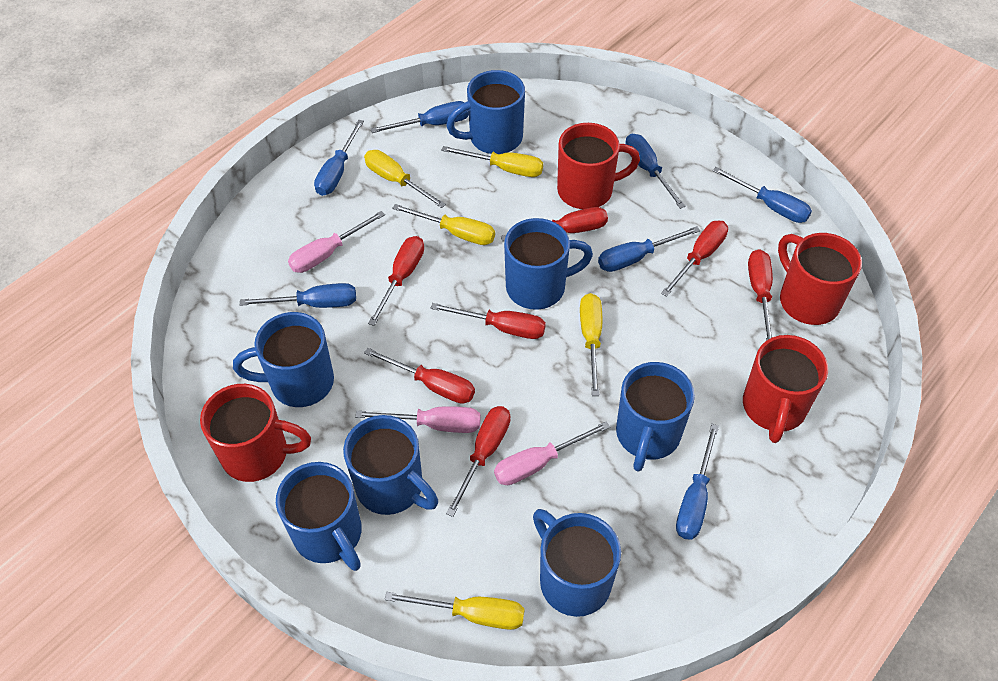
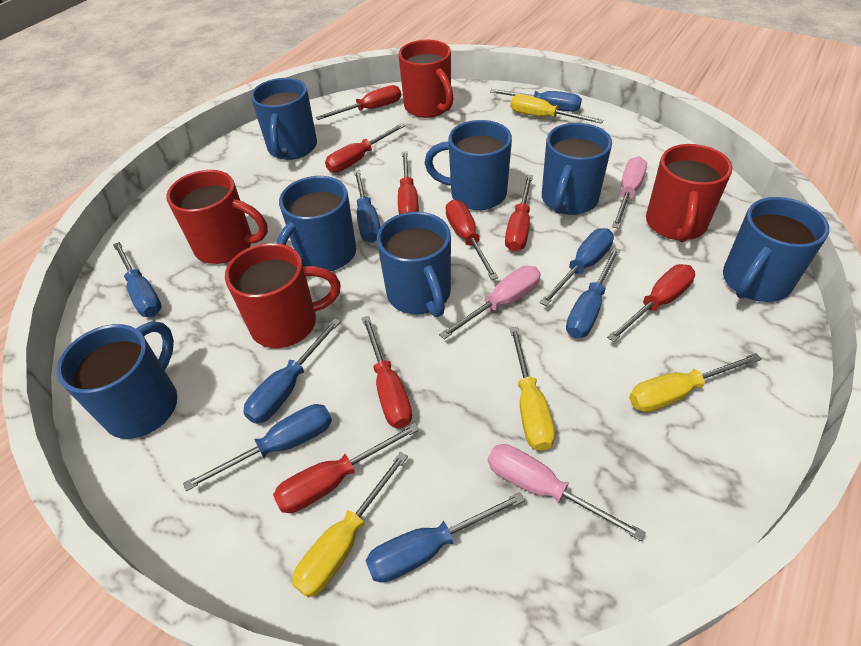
blue screwdriver: 7 -> 8
red screwdriver: 7 -> 8
yellow screwdriver: 5 -> 4

